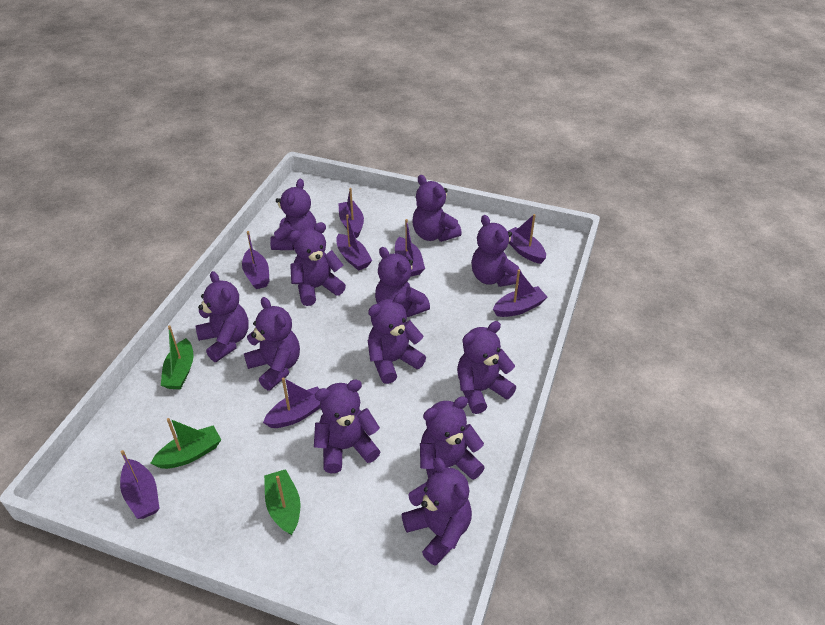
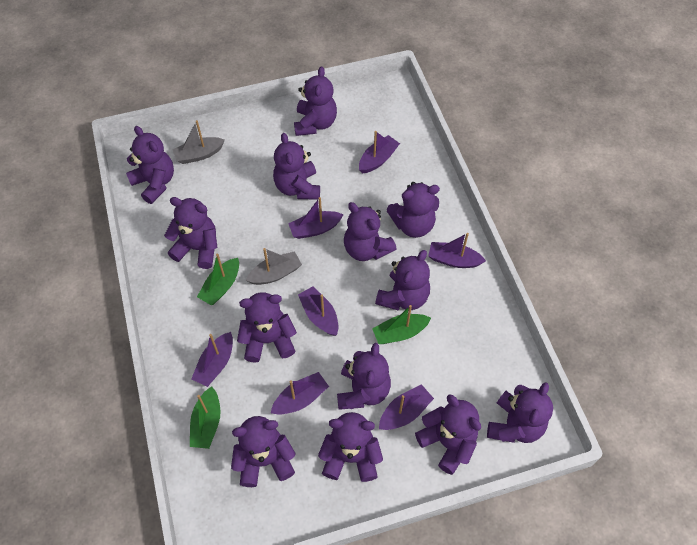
grey boat: 0 -> 2
purple boat: 8 -> 7
purple teddy bear: 12 -> 13

